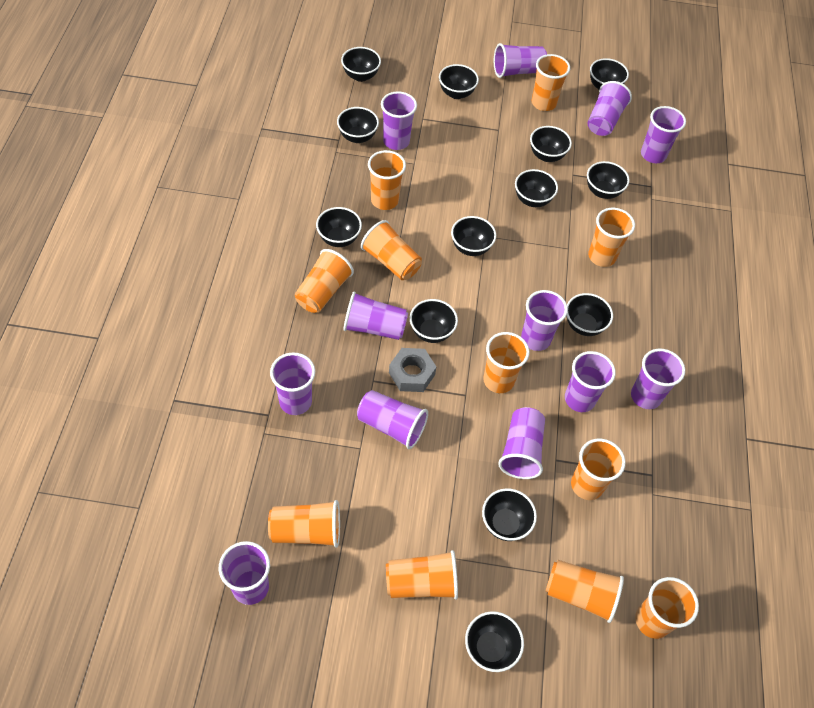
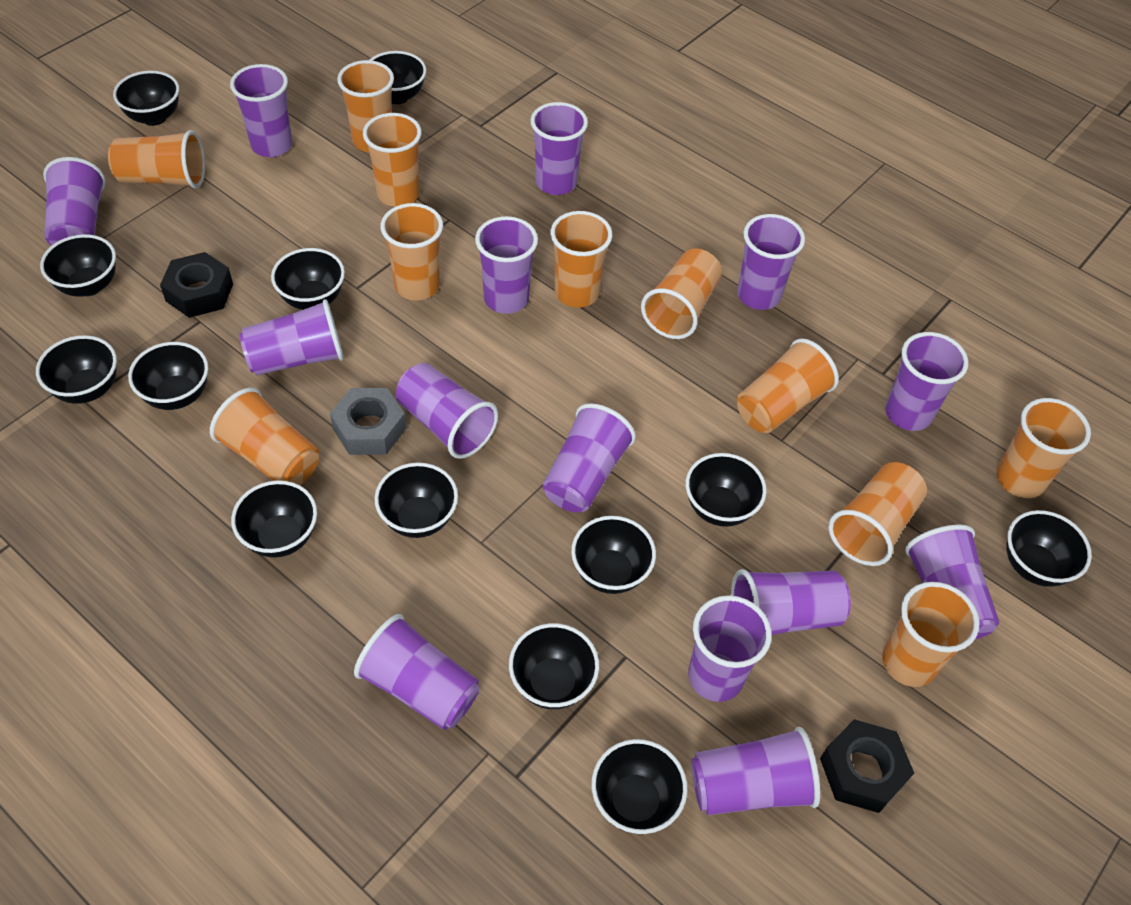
black nut: 0 -> 2
purple cup: 12 -> 14

